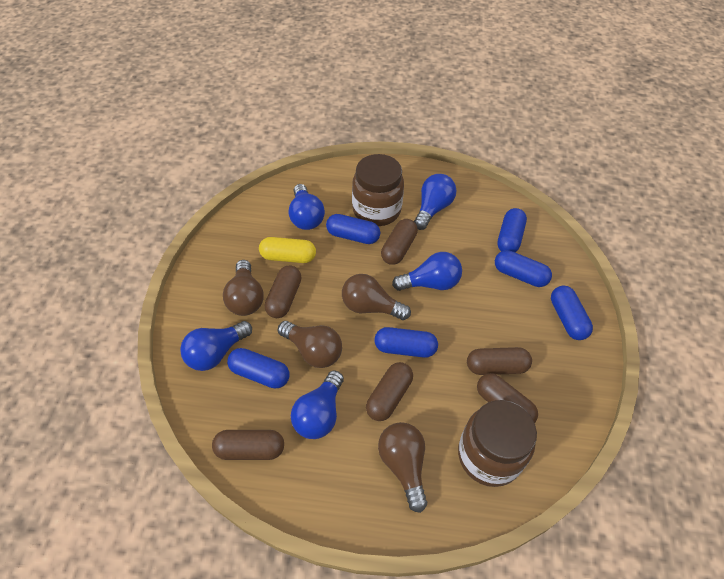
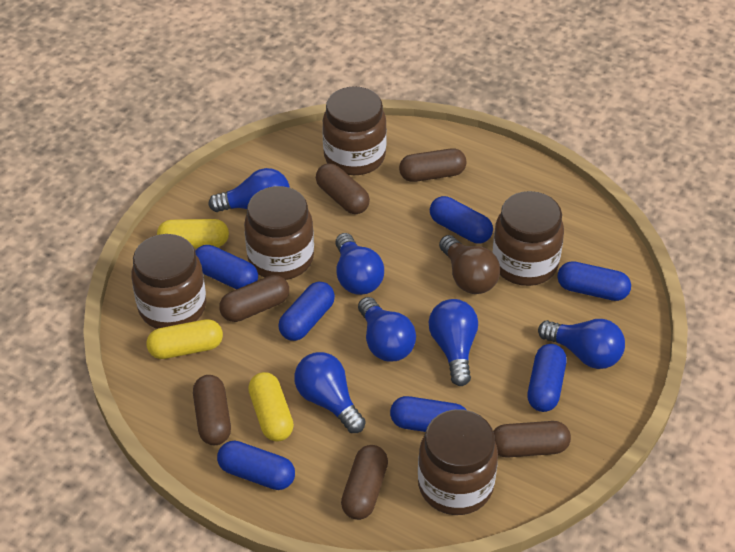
blue capsule: 6 -> 7
blue light bulb: 5 -> 6
brown jar: 2 -> 5
brown light bulb: 4 -> 1
yellow capsule: 1 -> 3

